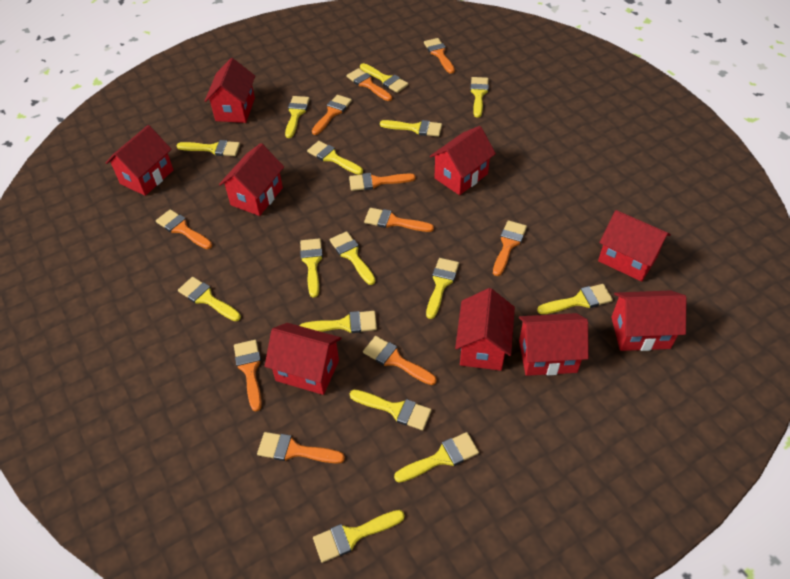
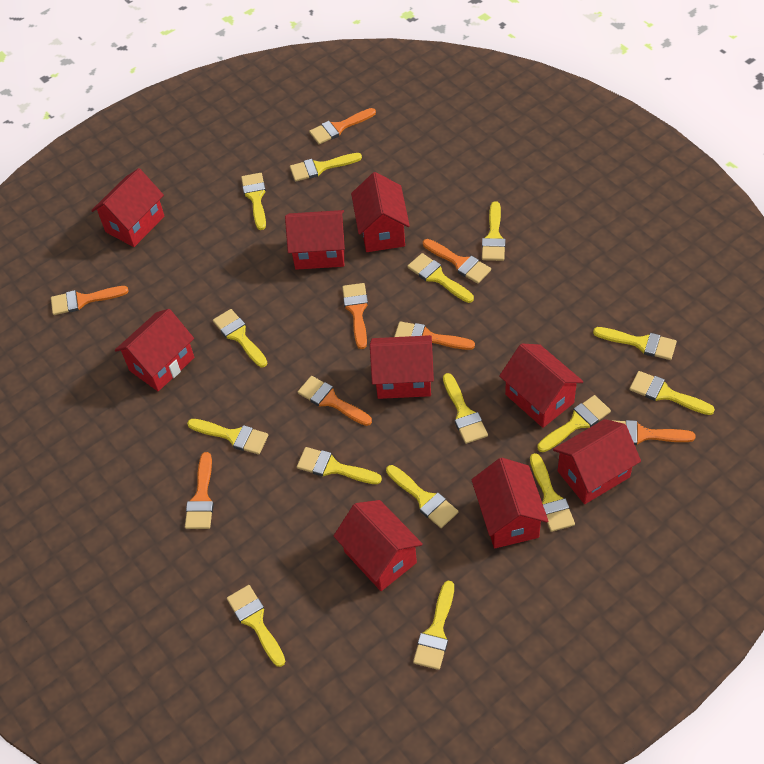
orange brush: 10 -> 8

